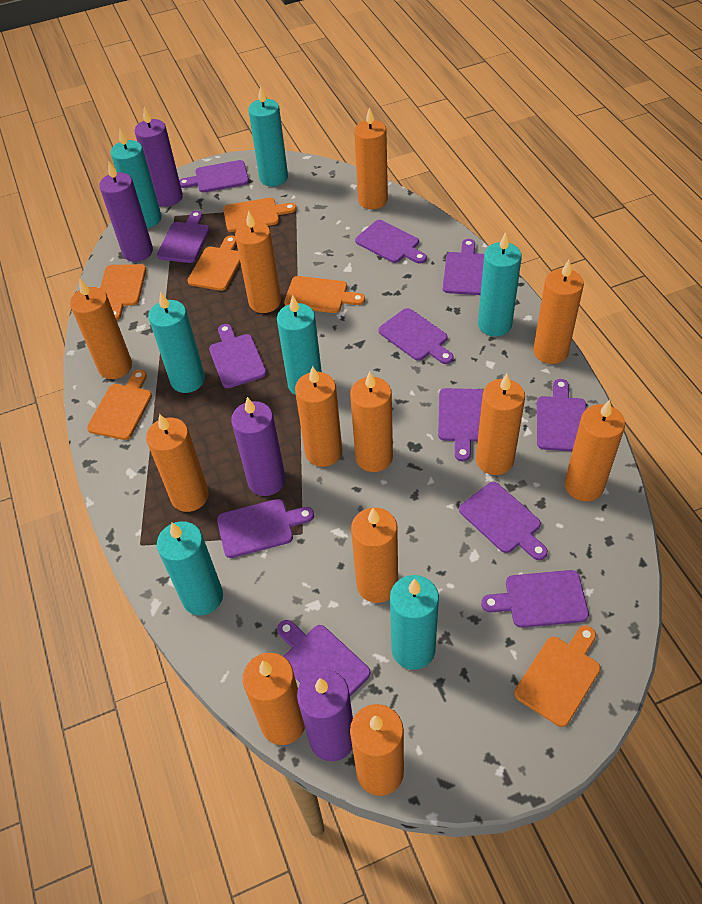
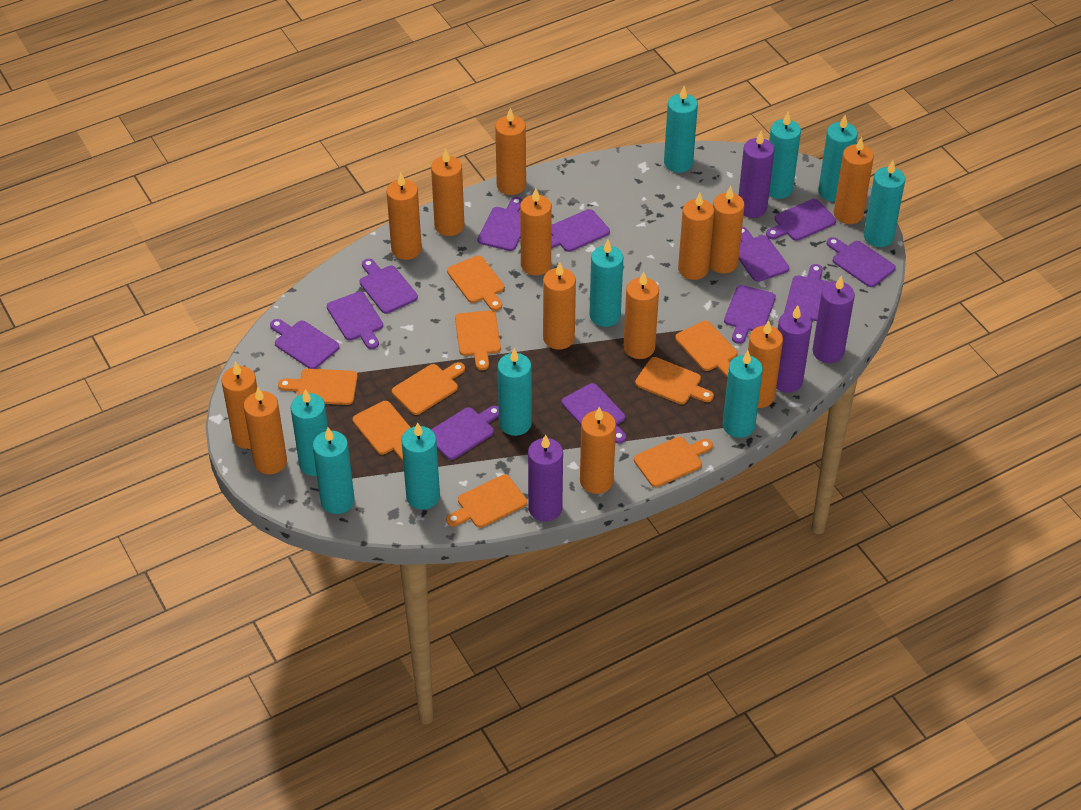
orange candle: 12 -> 13
orange cutting board: 6 -> 9
turquoise candle: 7 -> 10

